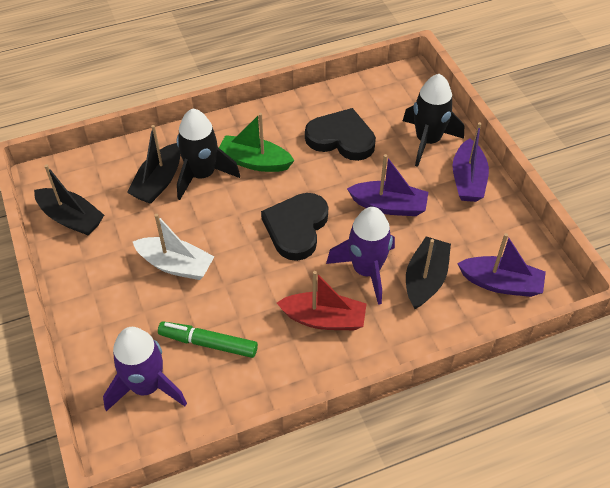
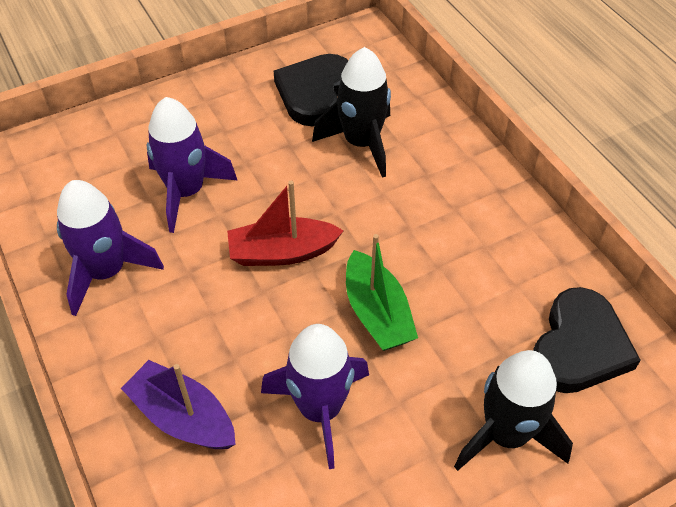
black boat: 3 -> 0
green marker: 1 -> 0
purple boat: 3 -> 1
purple rocket: 2 -> 3
white boat: 1 -> 0

